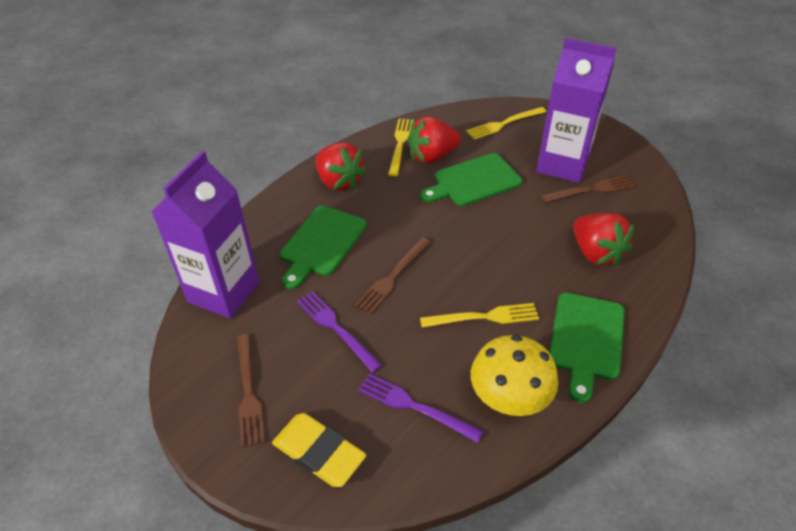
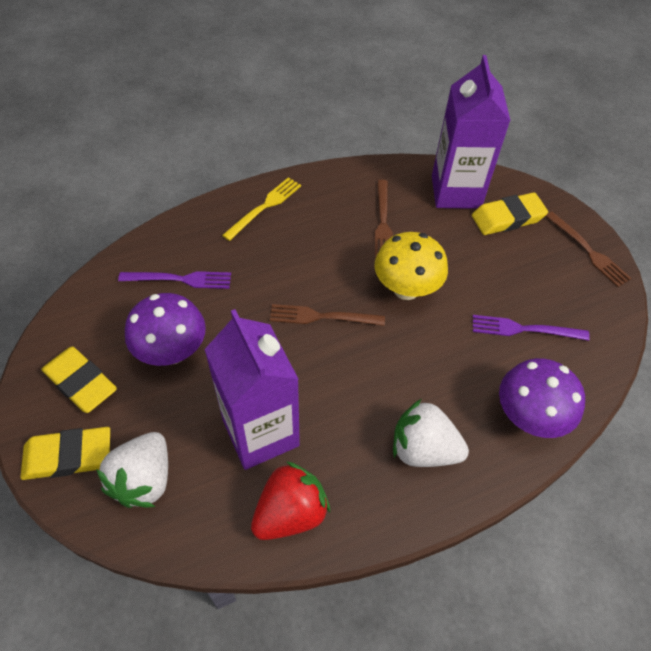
green cutting board: 3 -> 0
purple mushroom: 0 -> 2
red strawberry: 3 -> 1
white strawberry: 0 -> 2
yellow eraser: 1 -> 3
yellow fork: 3 -> 1

